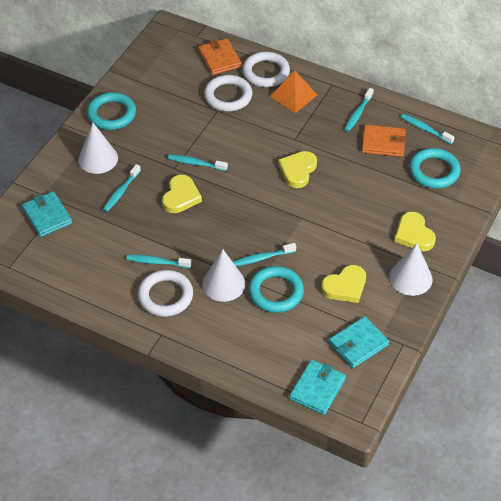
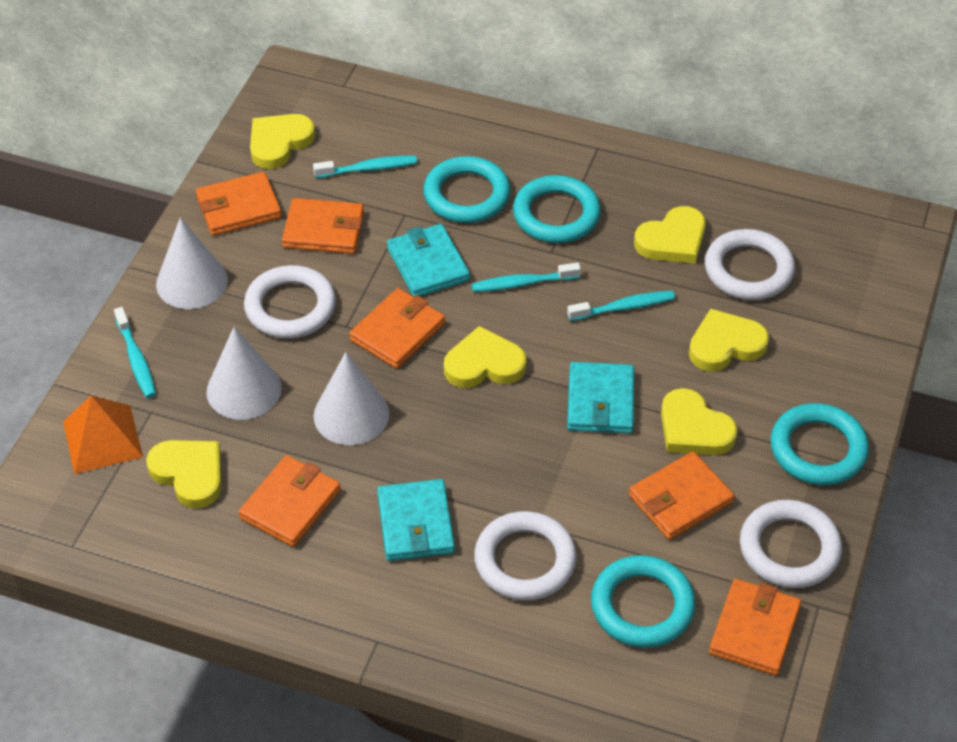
orange wallet: 2 -> 6
turquoise ring: 3 -> 4
turquoise toothbrush: 6 -> 4
white ring: 3 -> 4
yellow heart: 4 -> 6

